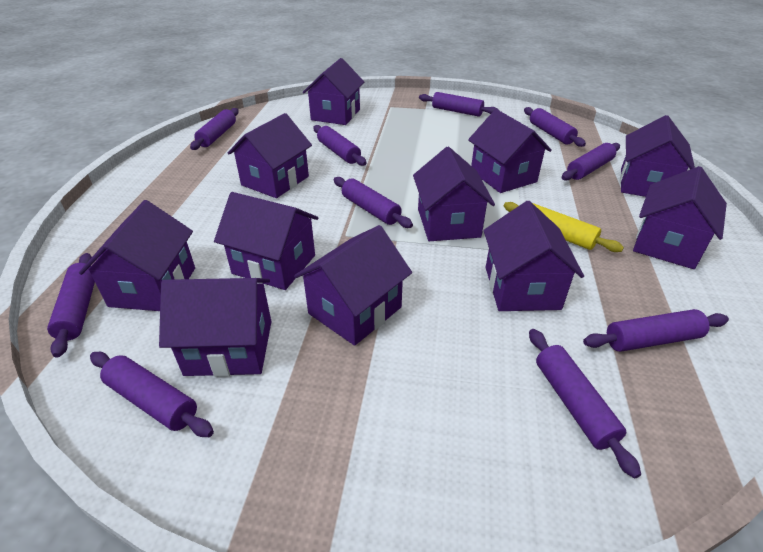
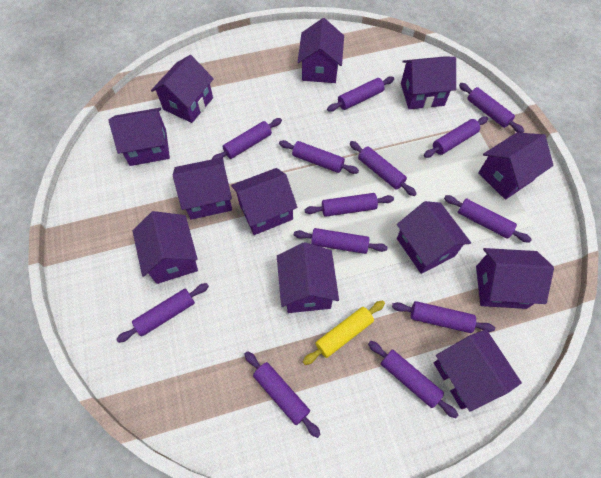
purple house: 11 -> 12
purple rolling pin: 10 -> 13

